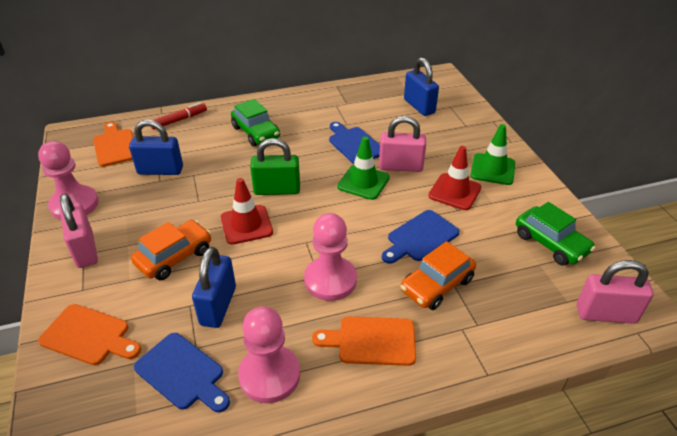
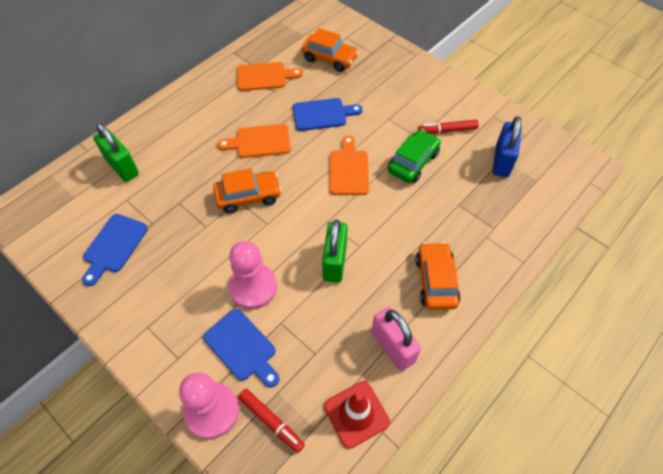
blue padlock: 3 -> 1
green car: 2 -> 1
green padlock: 1 -> 2
green traffic cone: 2 -> 0
orange car: 2 -> 3
pink padlock: 3 -> 1
pink pawn: 3 -> 2
red marker: 1 -> 2
red traffic cone: 2 -> 1

